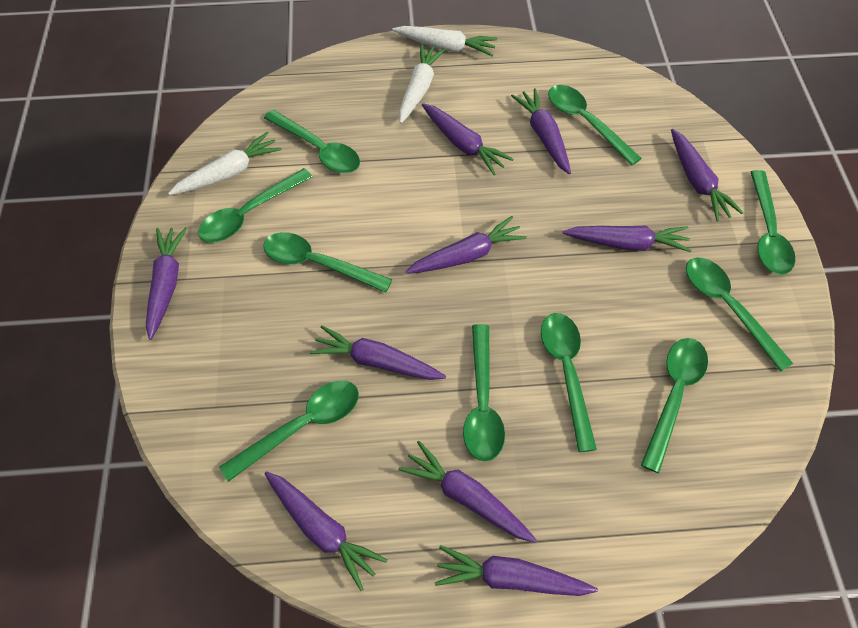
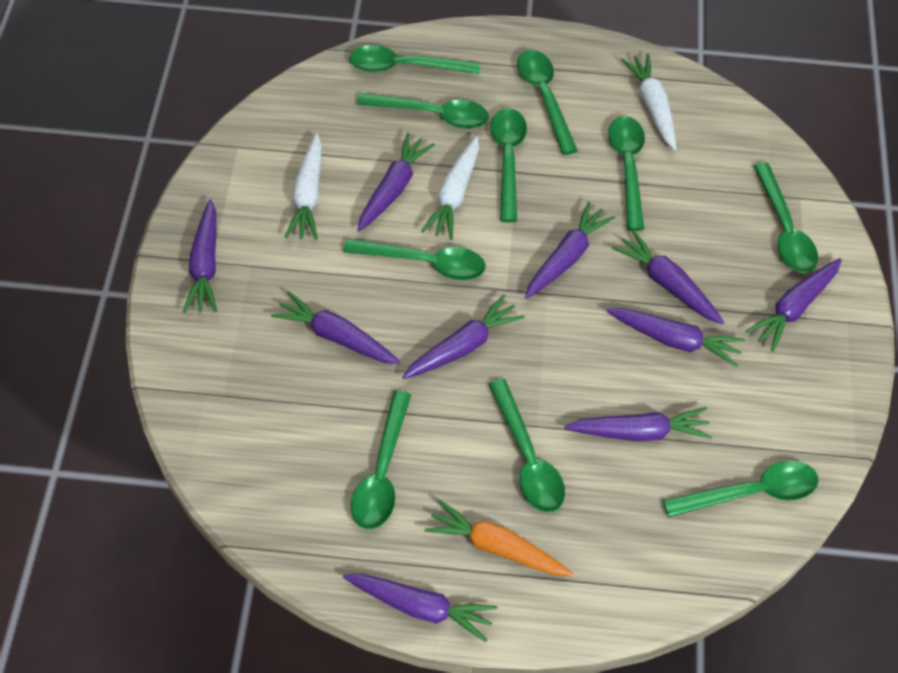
orange carrot: 0 -> 1

